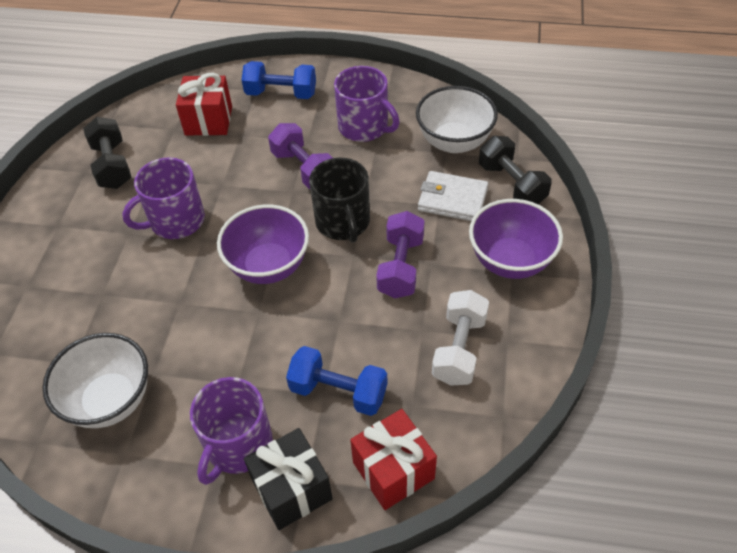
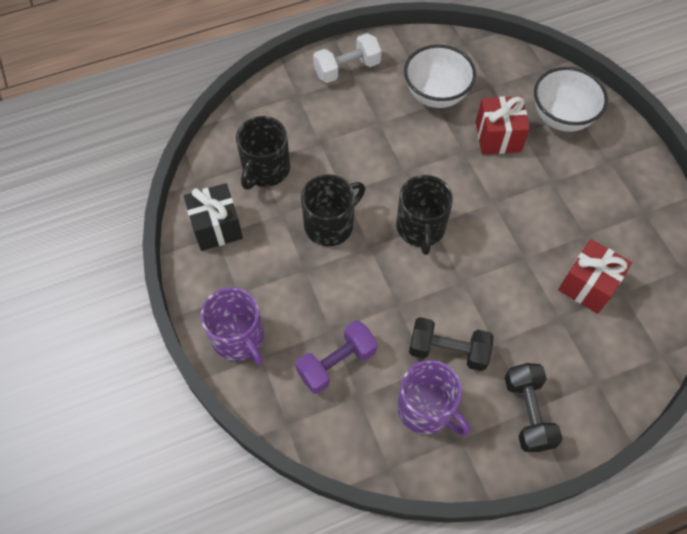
black mug: 1 -> 3
blue dumbbell: 2 -> 0
purple bowl: 2 -> 0
purple dumbbell: 2 -> 1
purple mug: 3 -> 2
white wallet: 1 -> 0

